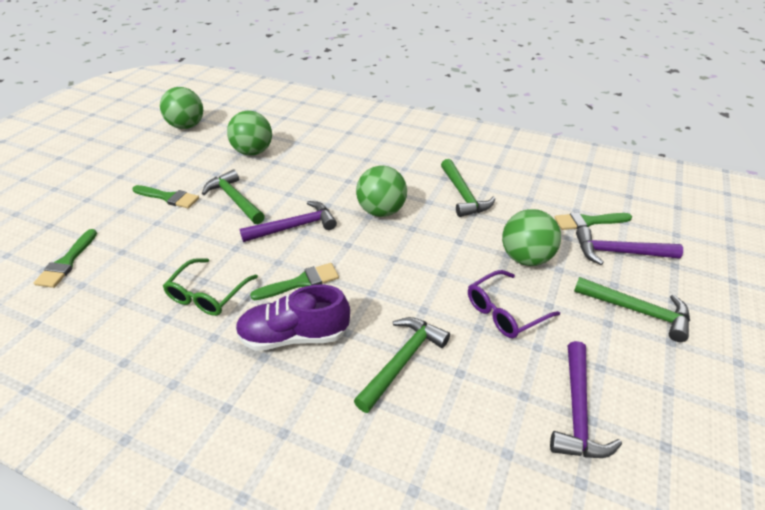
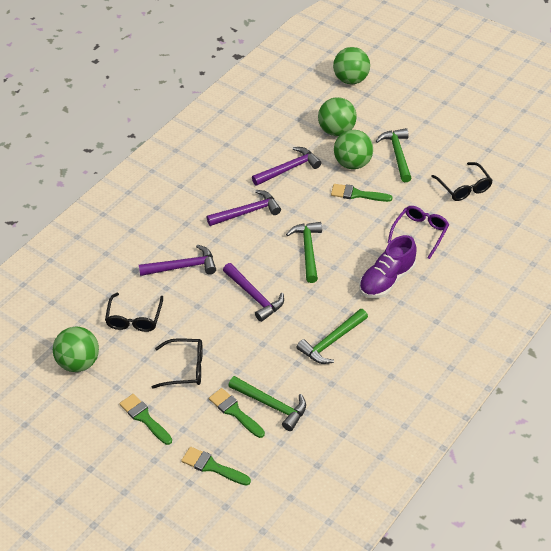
black glasses: 0 -> 3
green glasses: 1 -> 0
purple hammer: 3 -> 4

